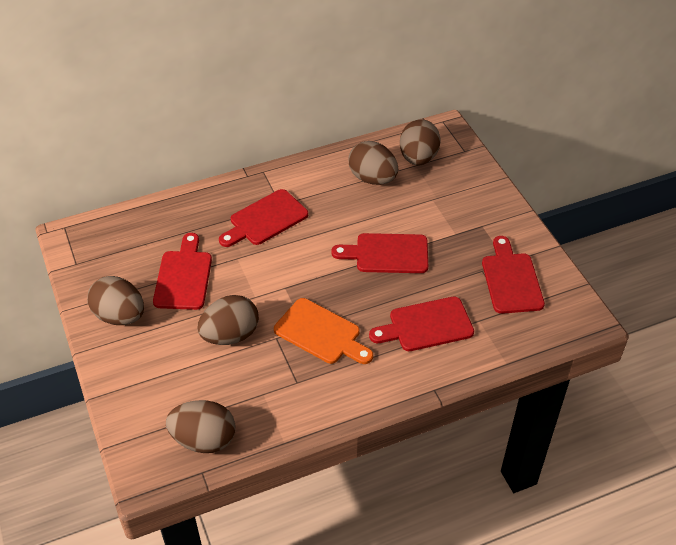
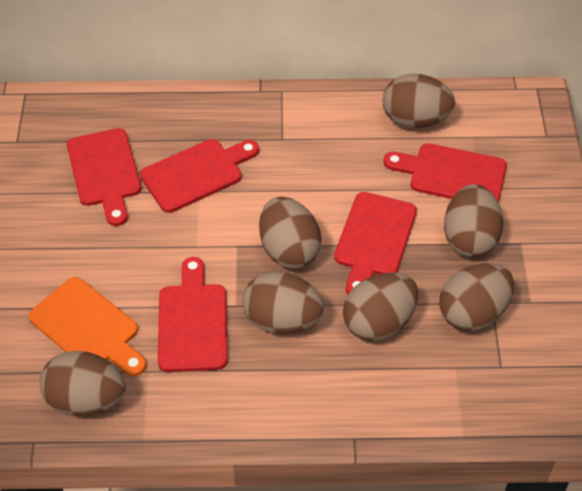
brown egg: 5 -> 7

